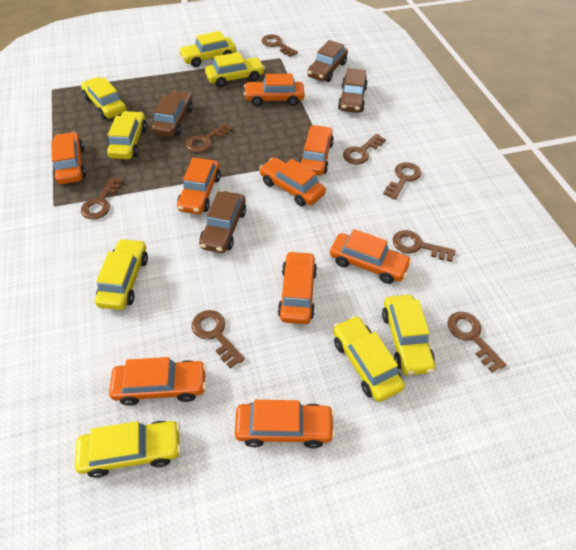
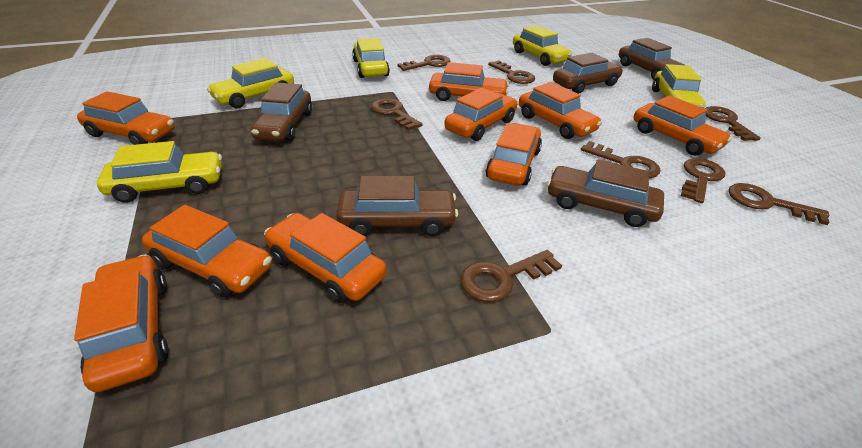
brown car: 4 -> 5
yellow car: 8 -> 5

